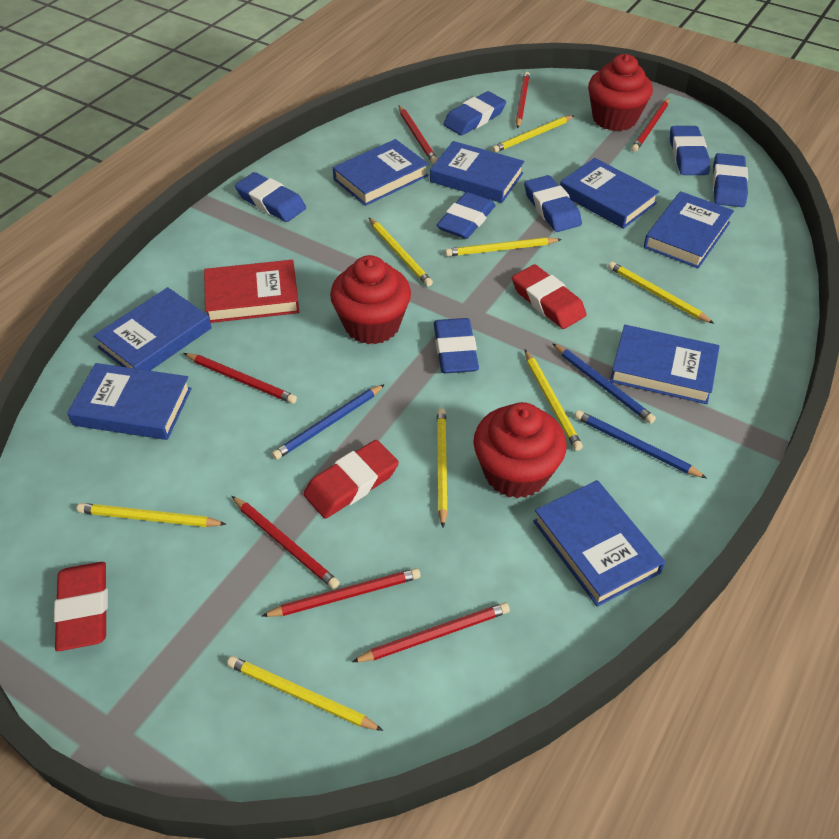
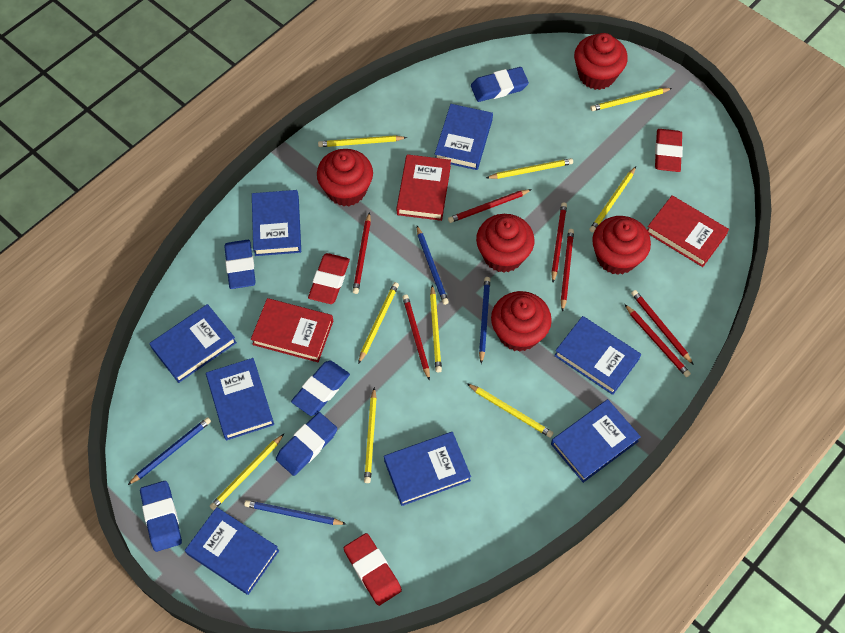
blue eraser: 7 -> 5
blue pencil: 3 -> 4
red book: 1 -> 3
red cupcake: 3 -> 5
yellow pencil: 8 -> 9

